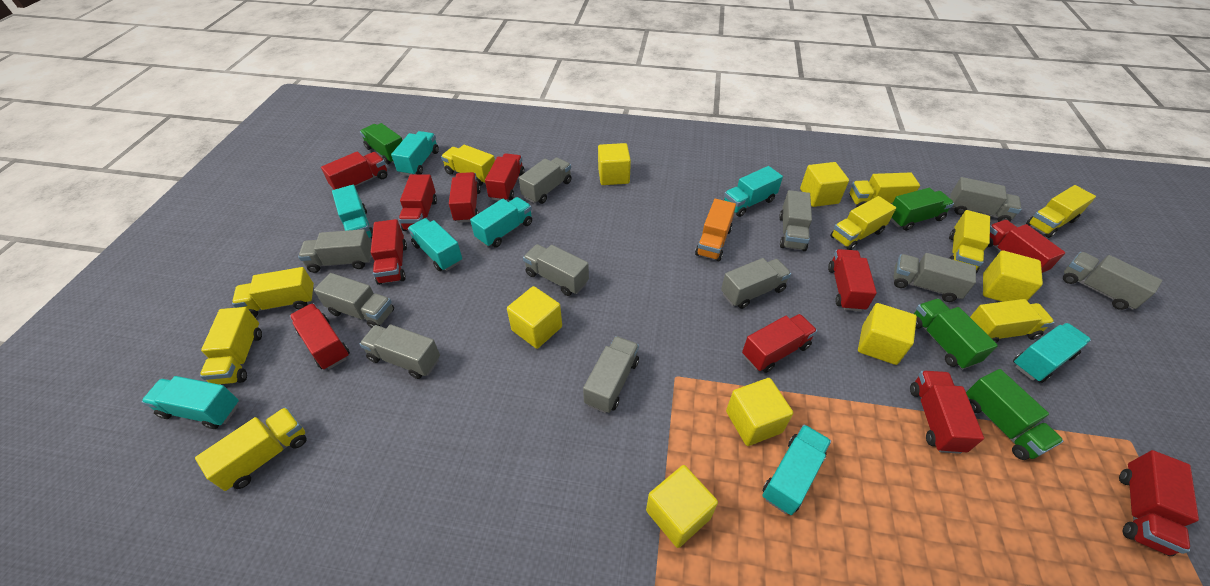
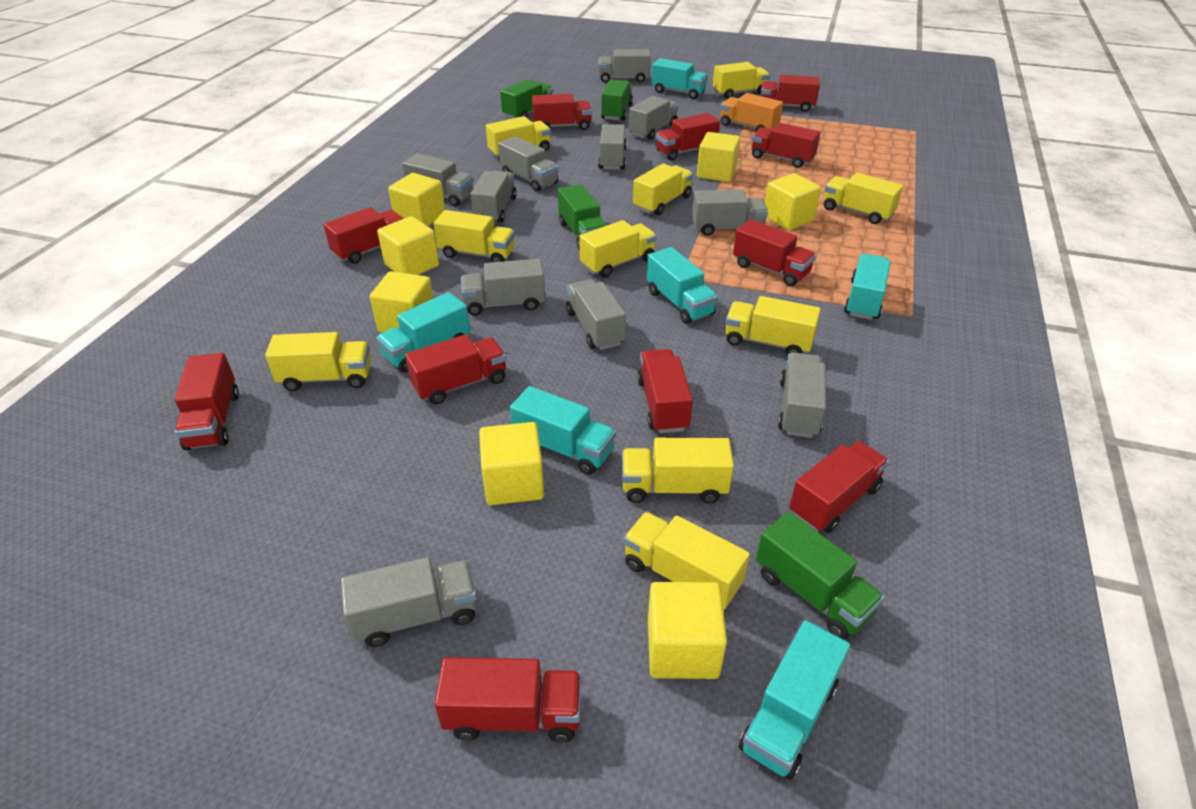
turquoise truck: 8 -> 6
yellow truck: 9 -> 10

